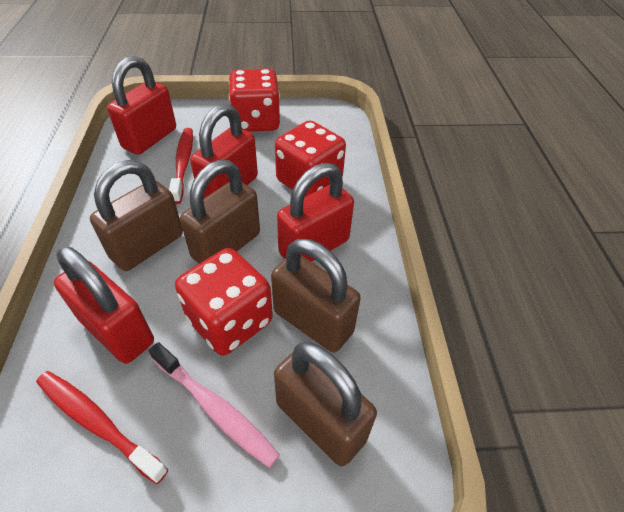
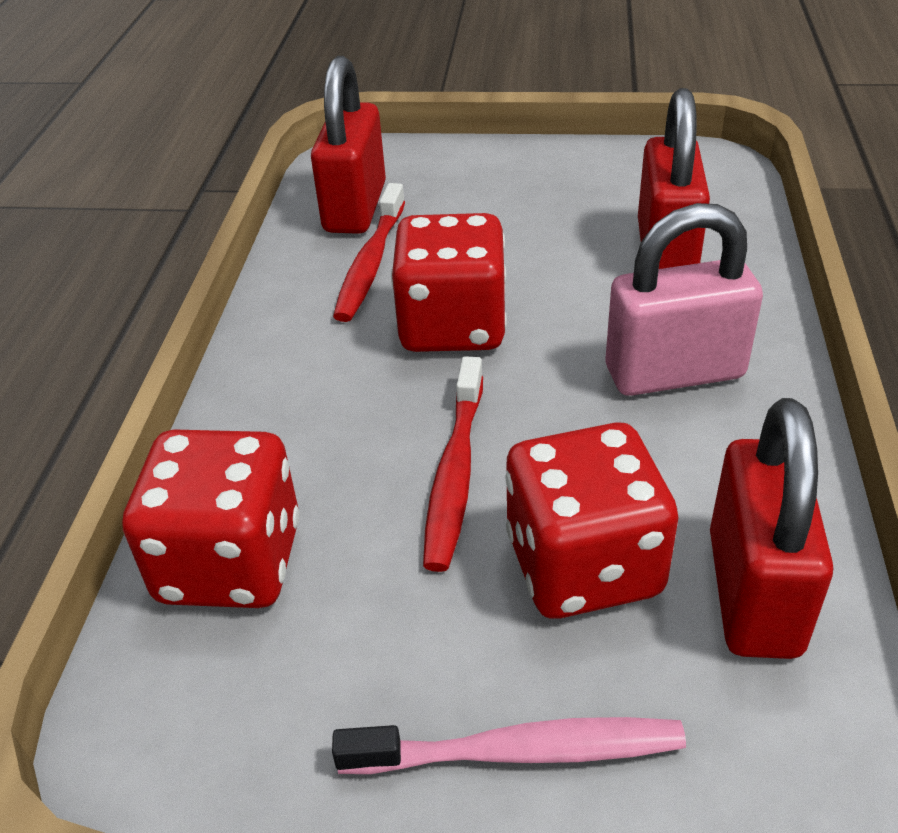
brown padlock: 4 -> 0
pink padlock: 0 -> 1
red padlock: 4 -> 3

